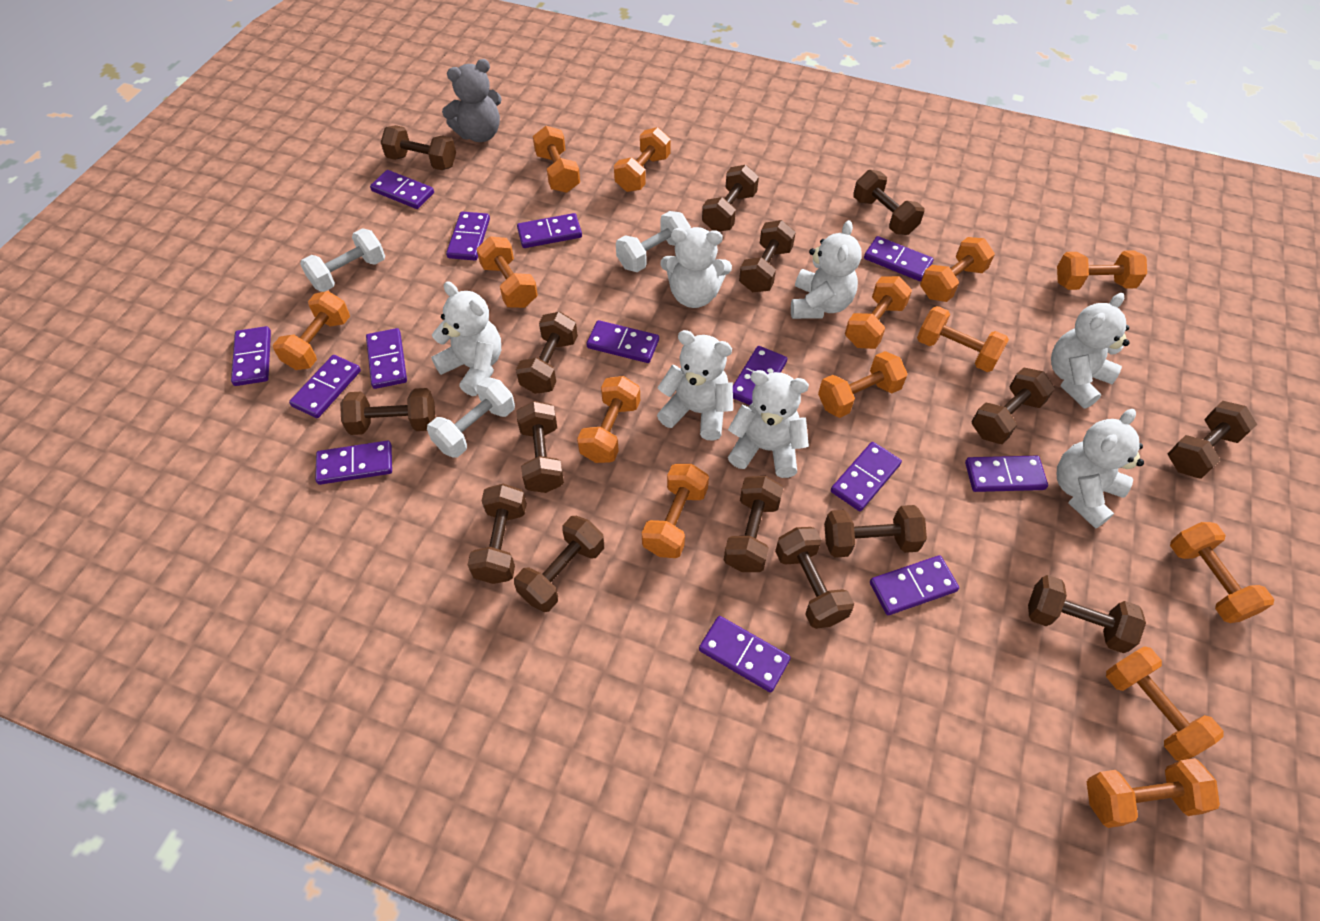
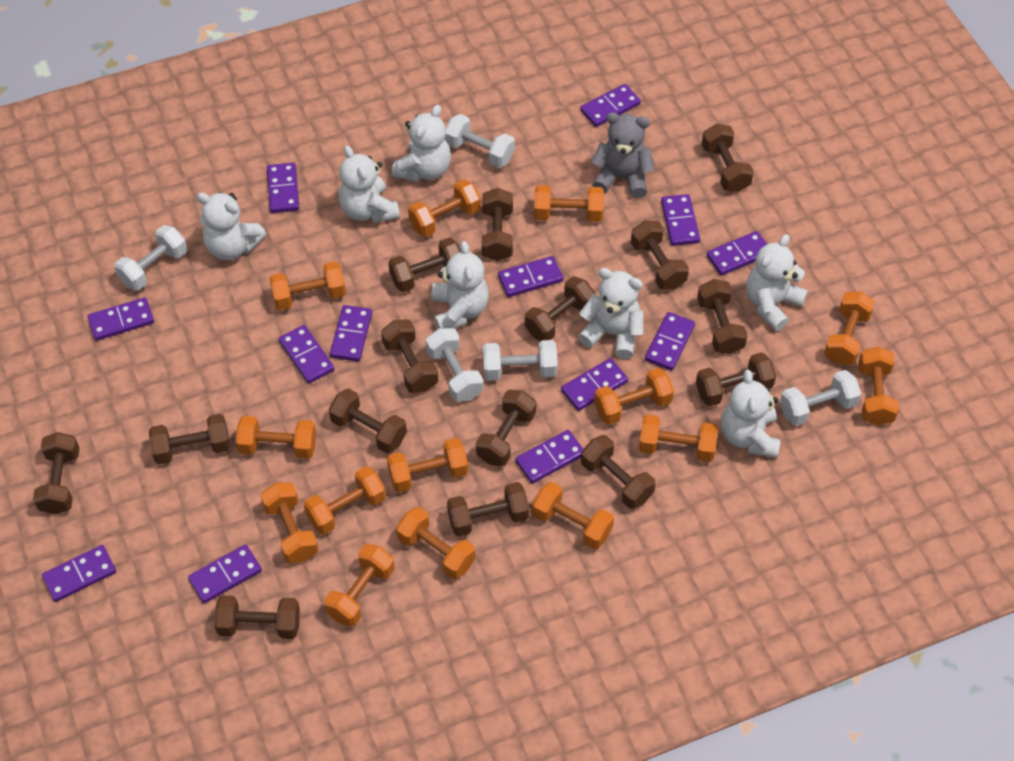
purple domino: 14 -> 13
white dumbbell: 3 -> 5

